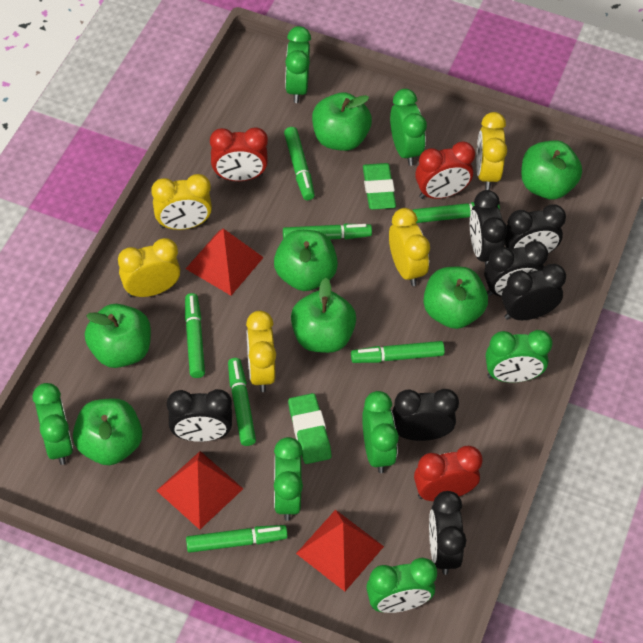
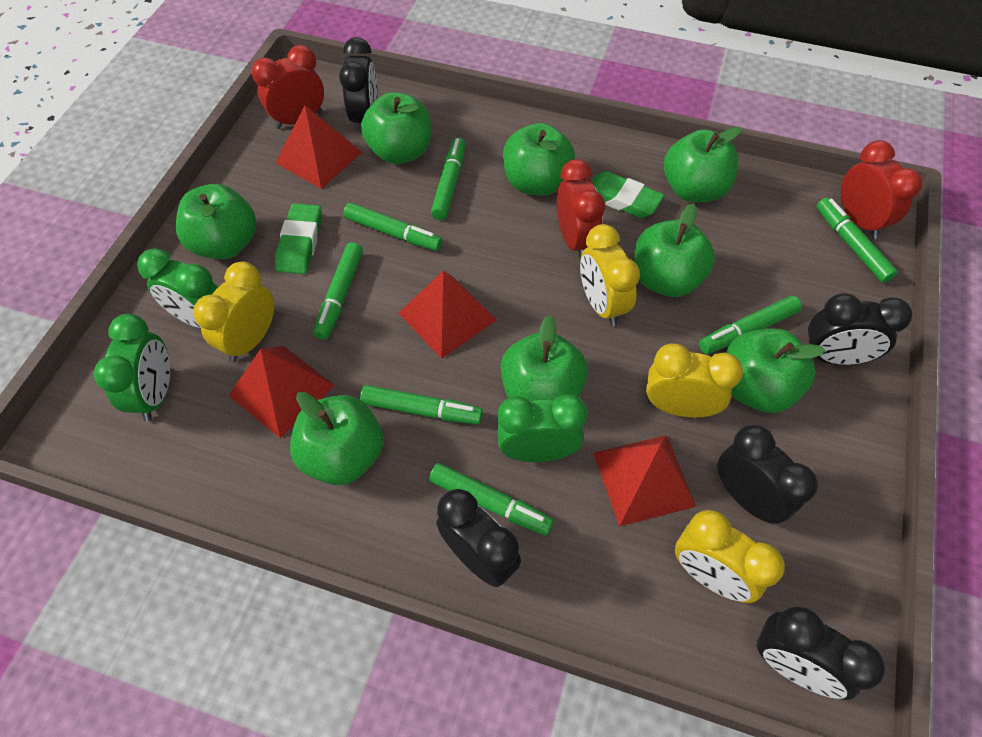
black clock: 7 -> 5
green apple: 7 -> 8
green clock: 7 -> 3
red pyramid: 3 -> 4
yellow clock: 5 -> 4

